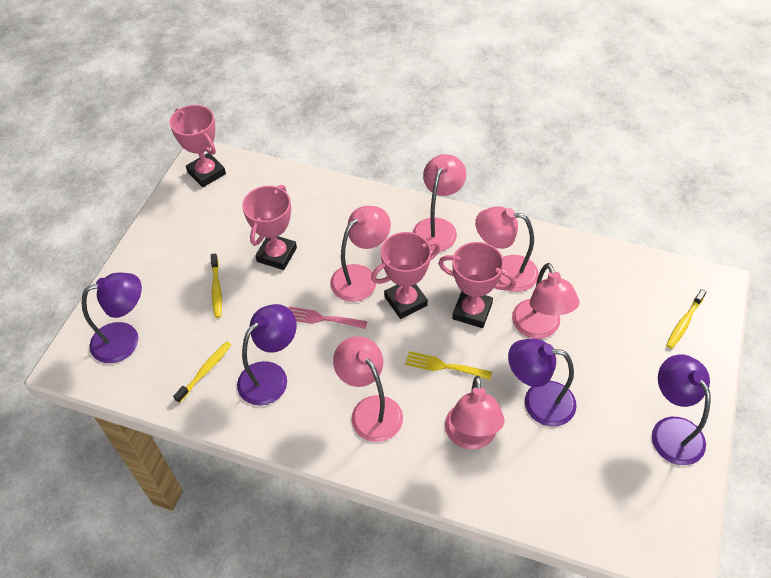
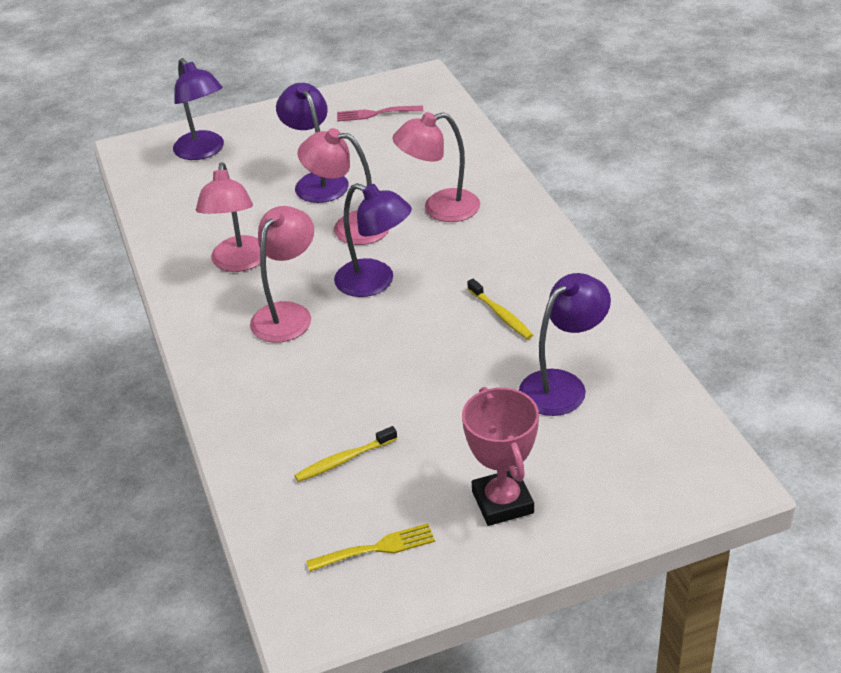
pink lamp: 6 -> 4
pink trophy: 4 -> 1
yellow toothbrush: 3 -> 2

